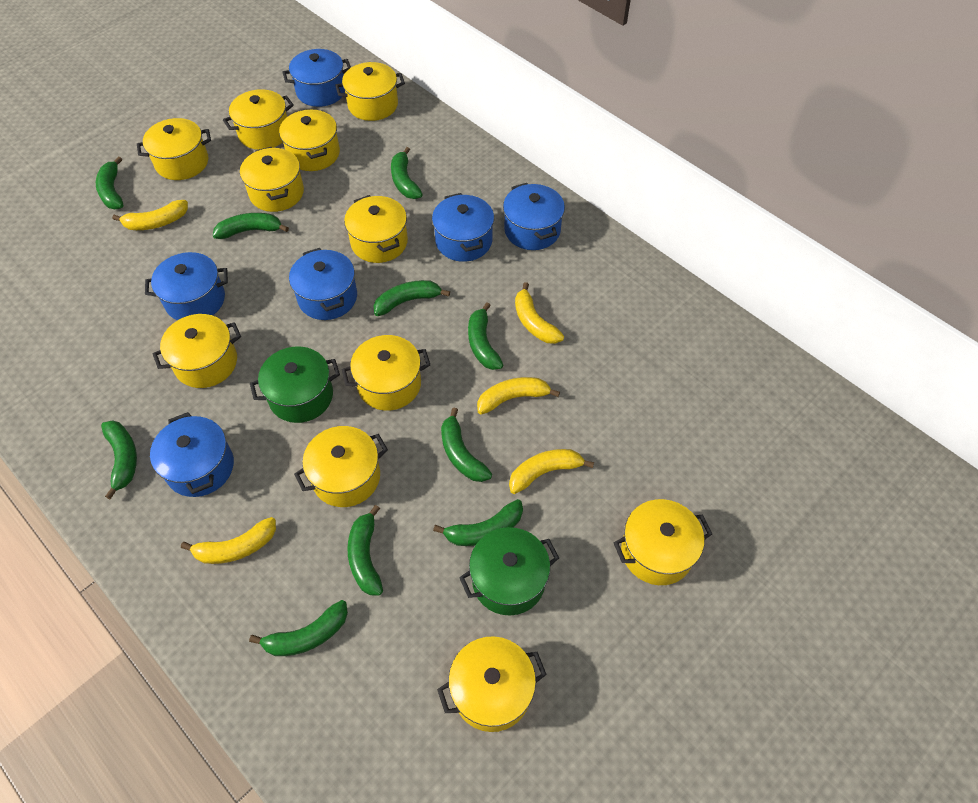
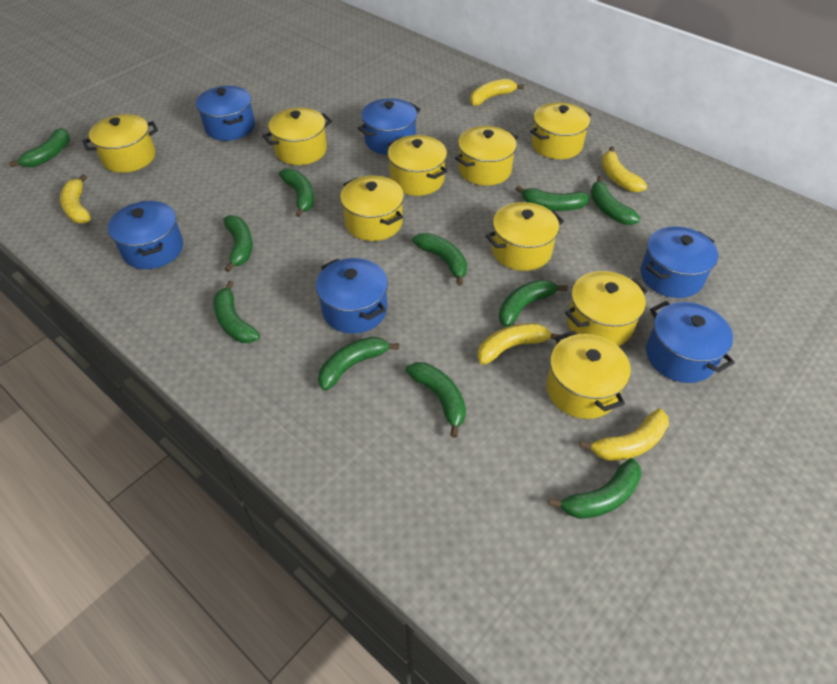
green banana: 10 -> 11
green pot: 2 -> 0
yellow pot: 11 -> 9

